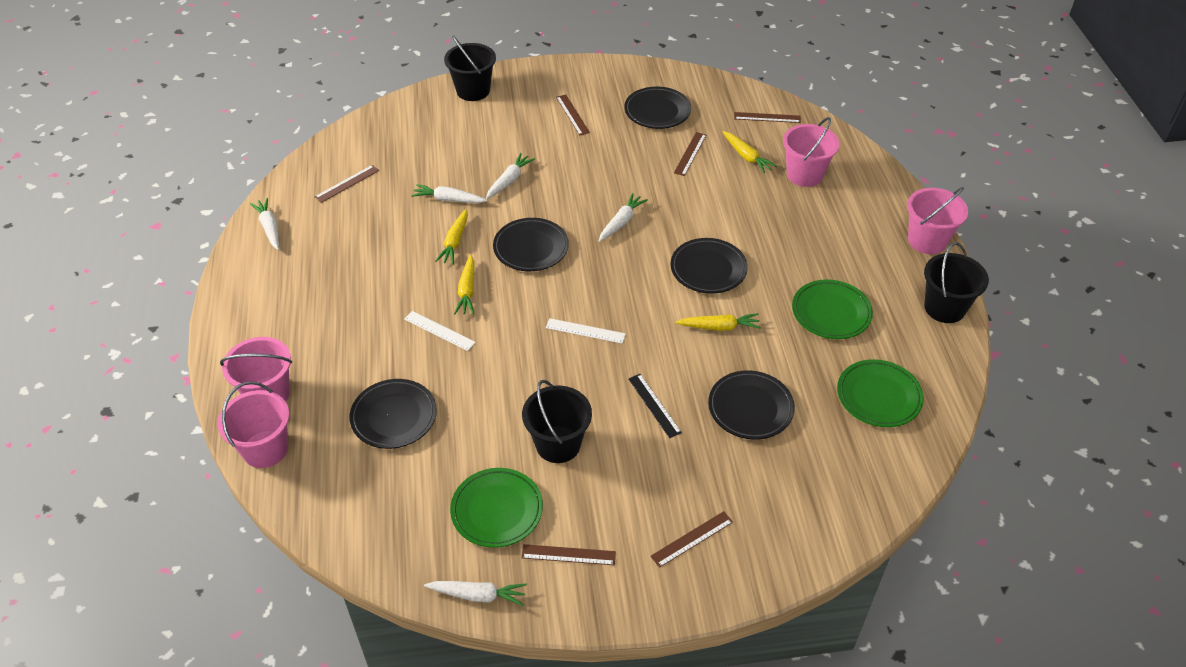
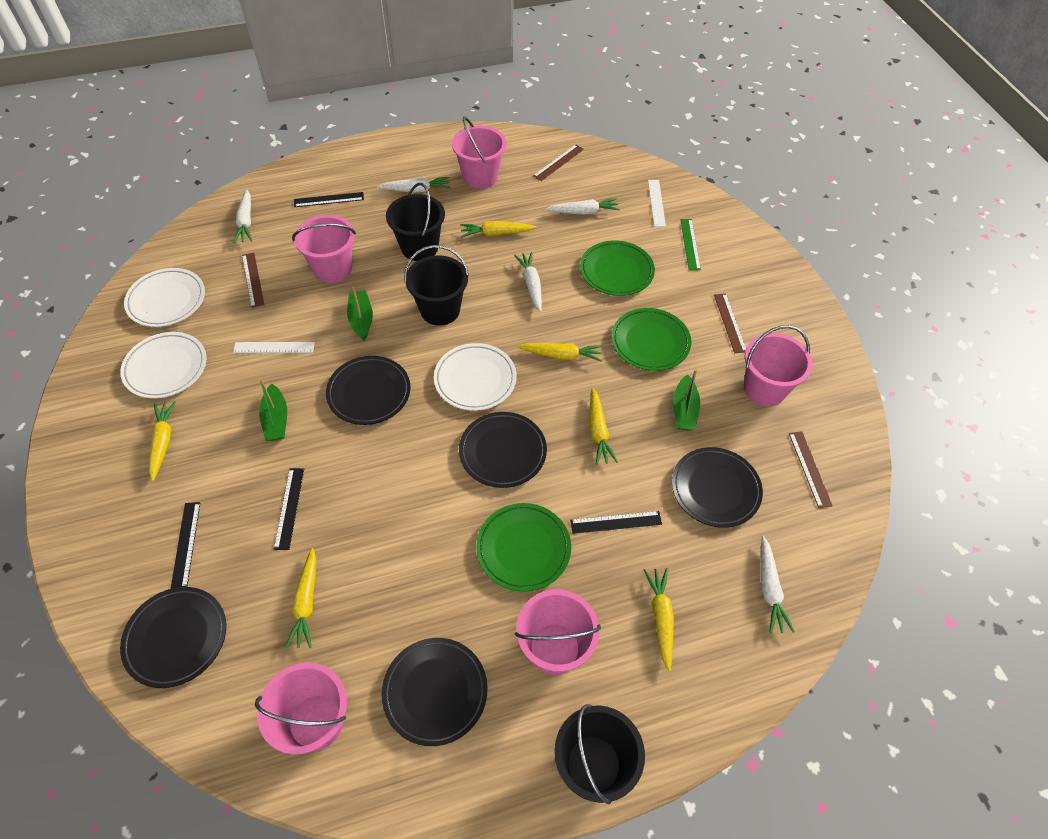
black ruler: 1 -> 4
brown ruler: 6 -> 4
green boat: 0 -> 3
green ruler: 0 -> 1
pink bucket: 4 -> 5
white plate: 0 -> 3
yellow carrot: 4 -> 6

